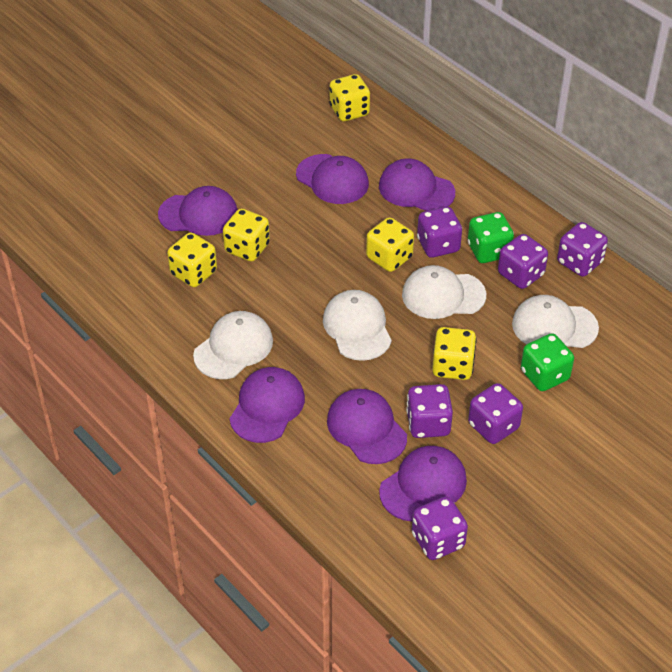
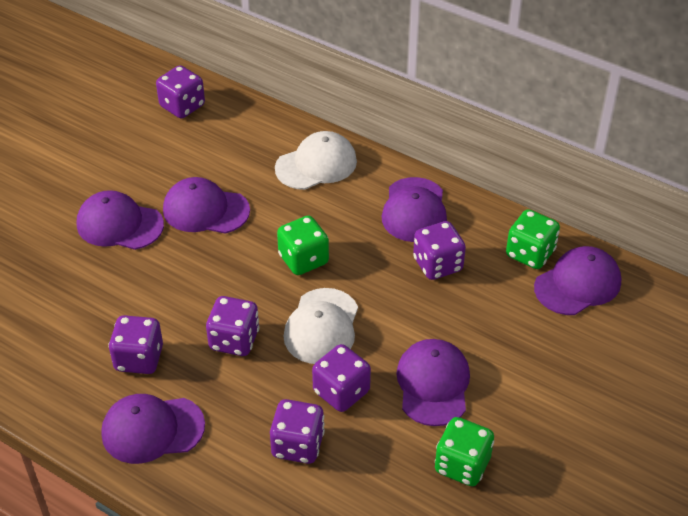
green dice: 2 -> 3
white cap: 4 -> 2
yellow dice: 5 -> 0

